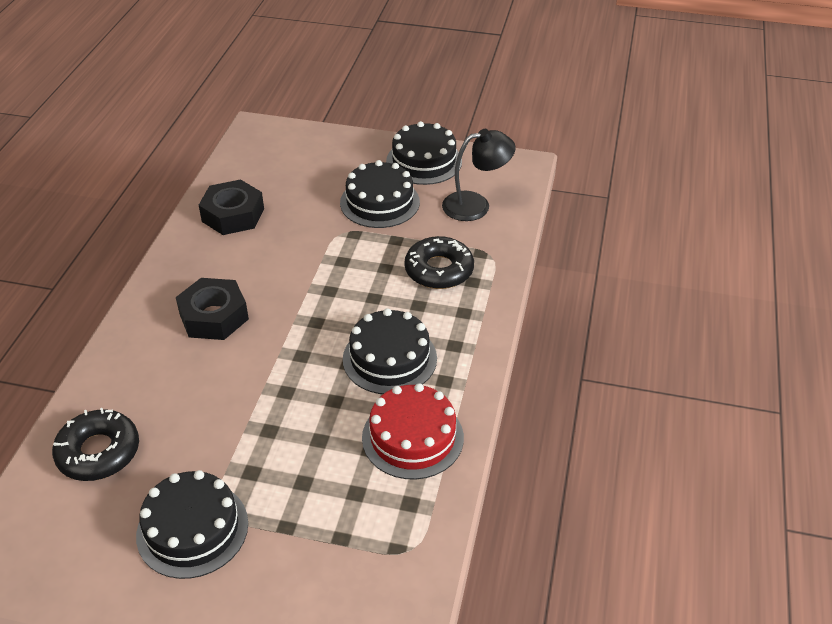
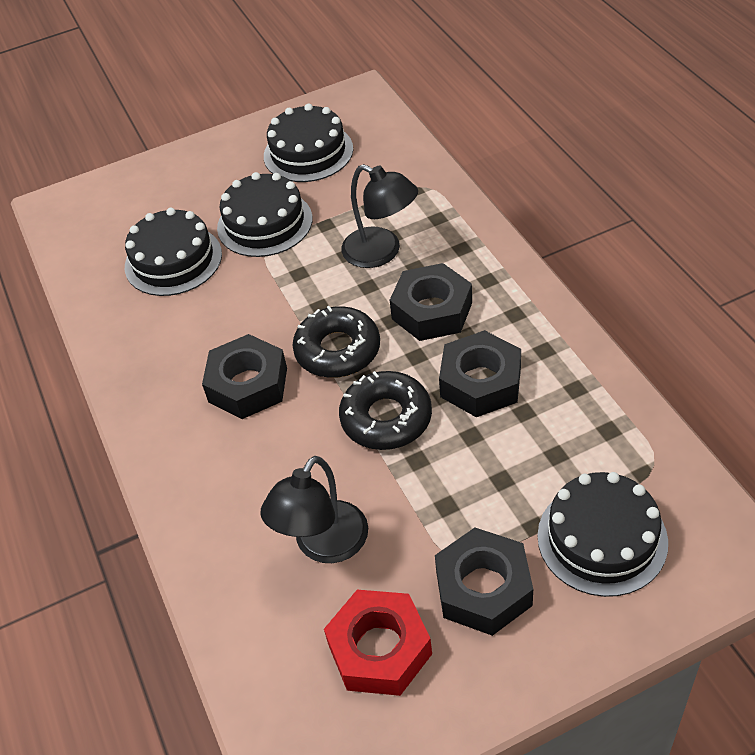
black lamp: 1 -> 2
black nut: 2 -> 4
red cake: 1 -> 0
red nut: 0 -> 1

